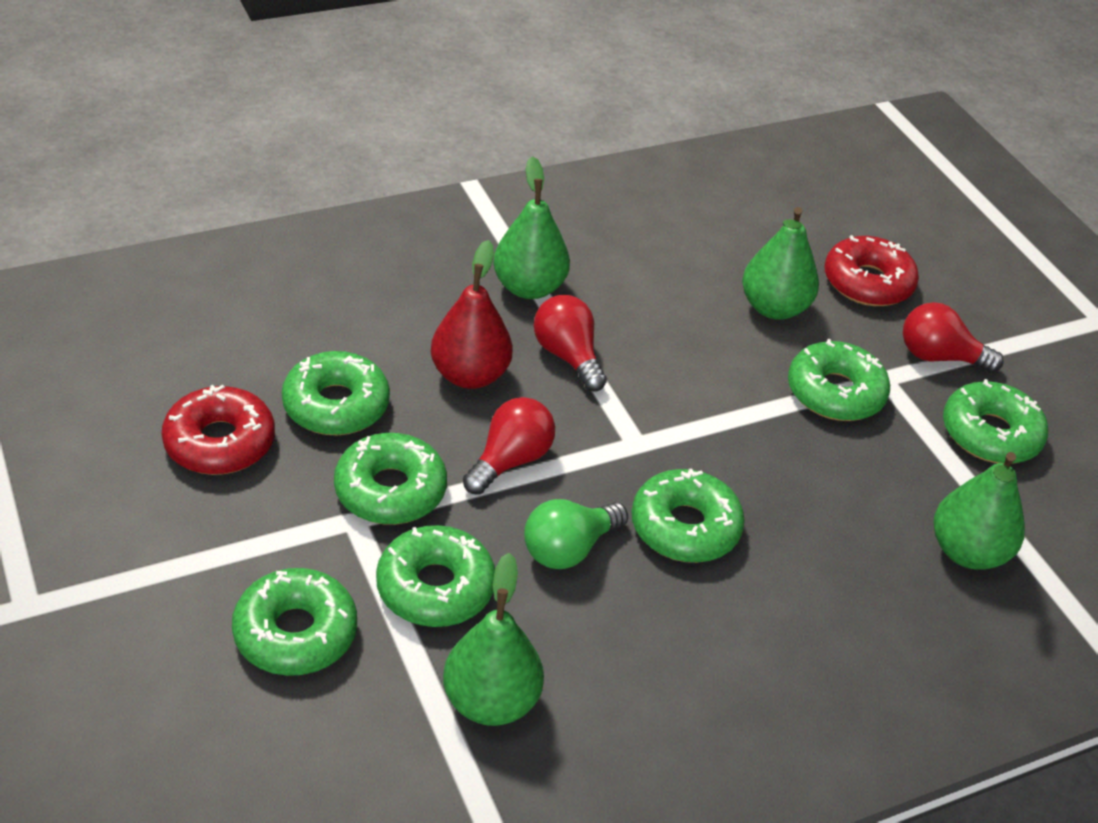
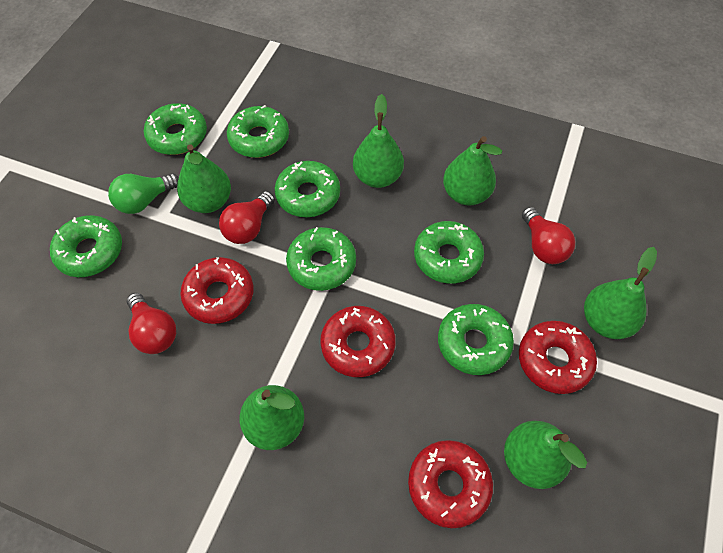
green pear: 4 -> 6
red donut: 2 -> 4
red pear: 1 -> 0

